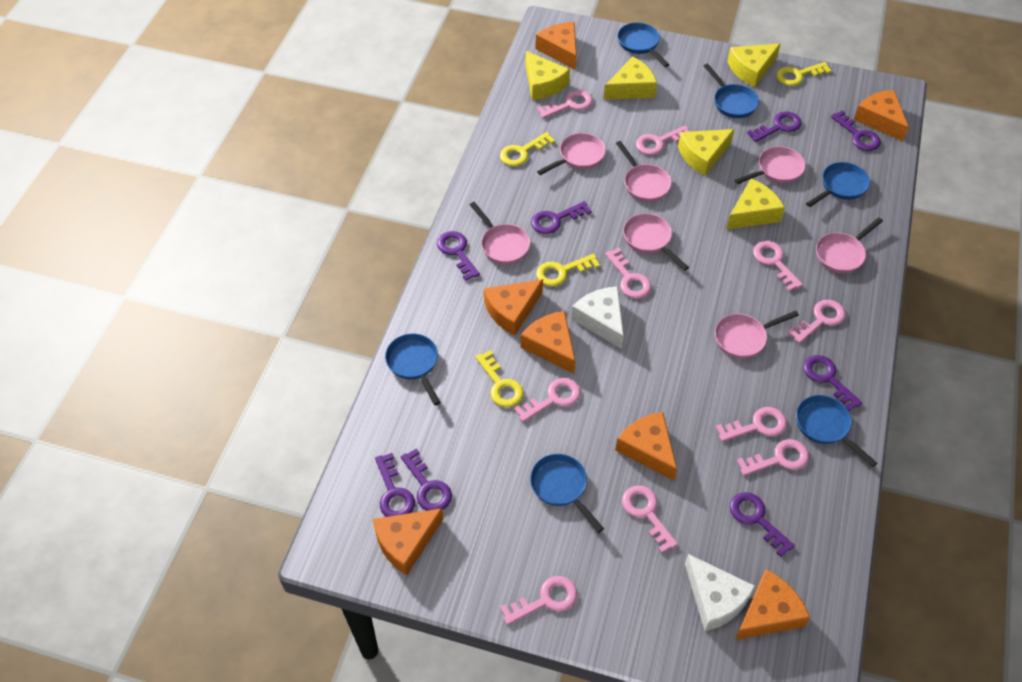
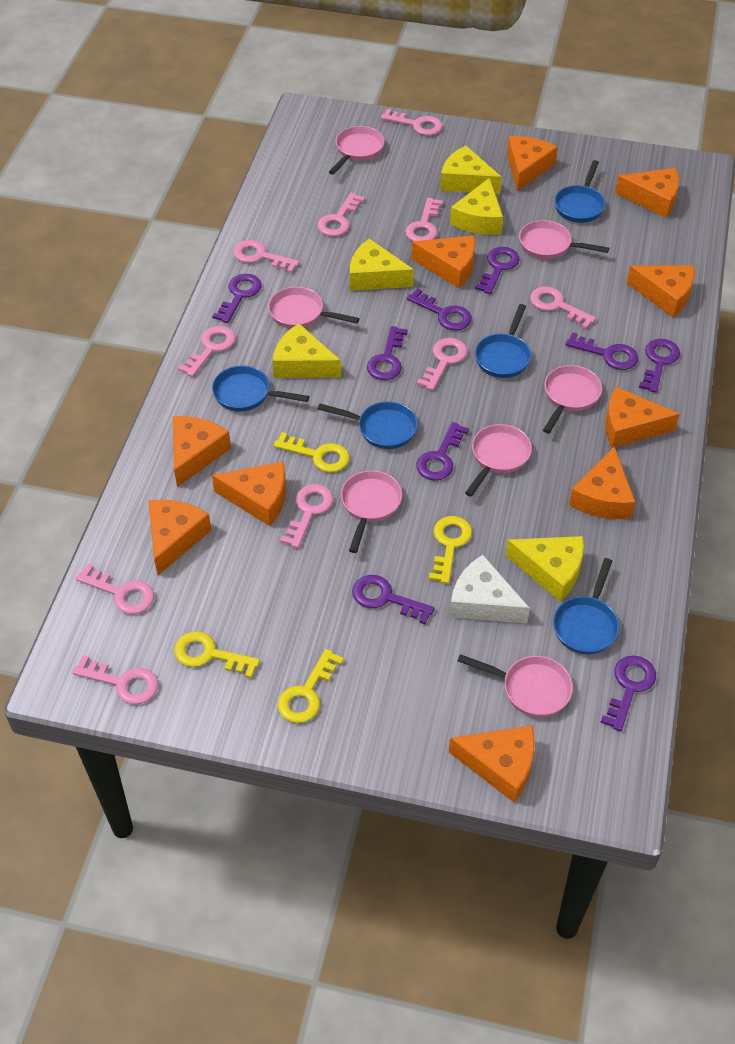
blue pan: 6 -> 5
orange cheese: 7 -> 10
purple key: 8 -> 9
white cheese: 2 -> 1

